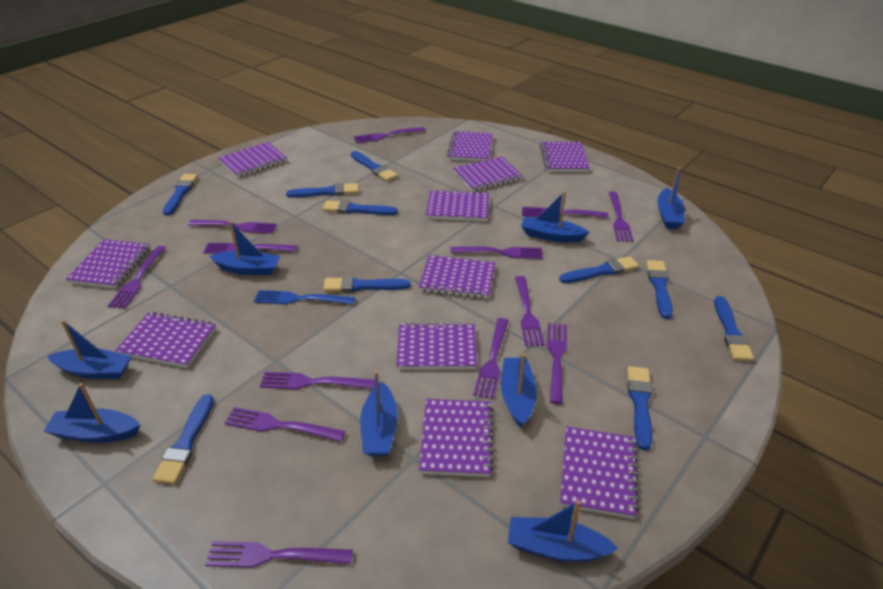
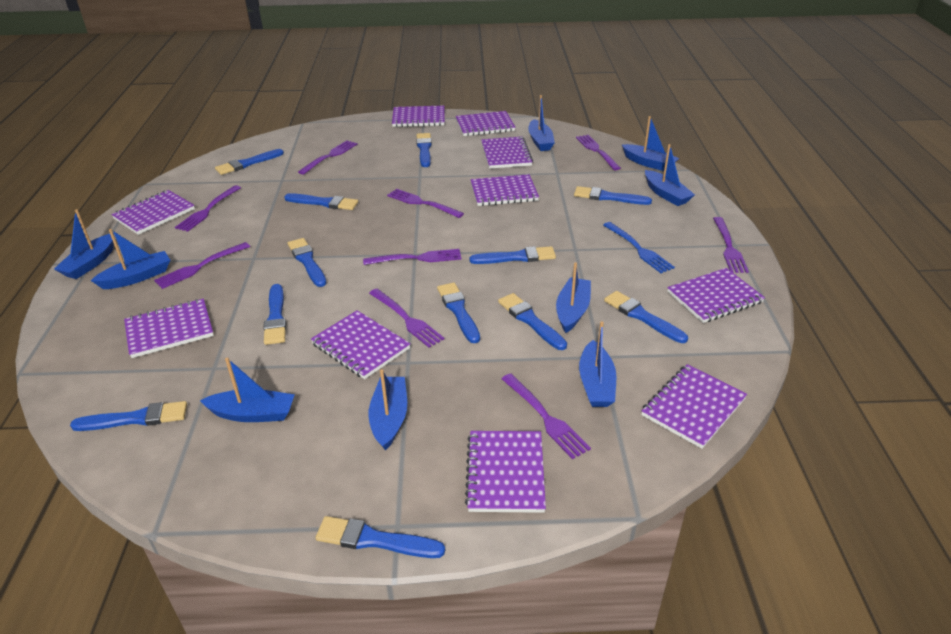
blue boat: 8 -> 9
blue brush: 10 -> 12
purple fork: 13 -> 9
purple notebook: 11 -> 10

